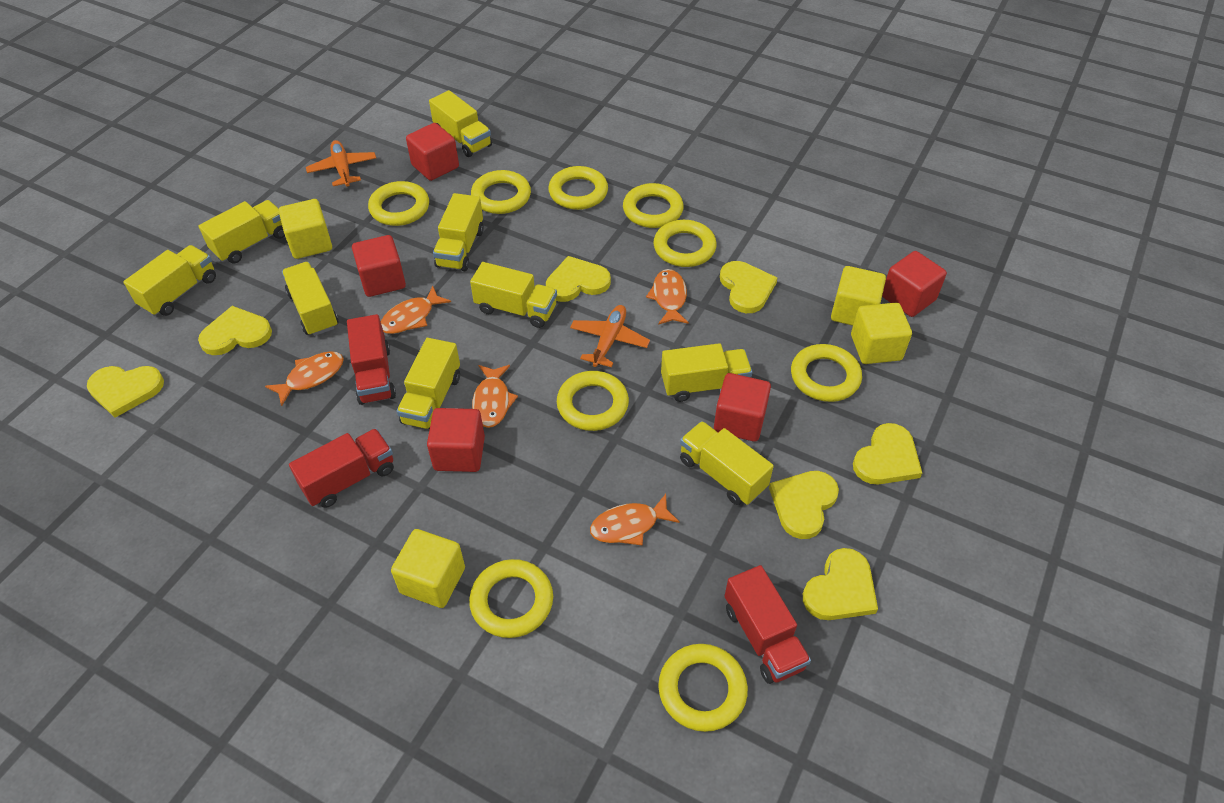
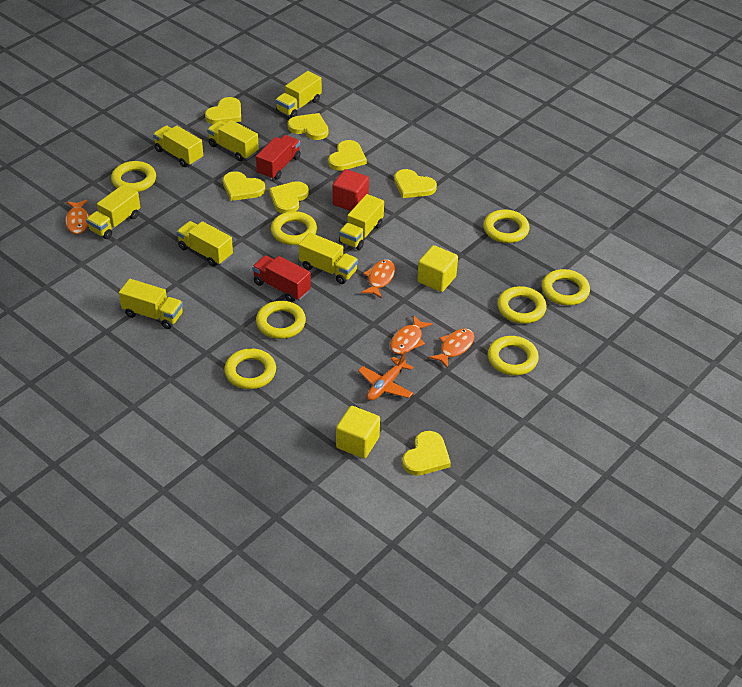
orange fish: 5 -> 4
orange plane: 2 -> 1
red cube: 5 -> 1
red truck: 3 -> 2
yellow cube: 4 -> 2
yellow ring: 9 -> 8
yellow truck: 9 -> 8

